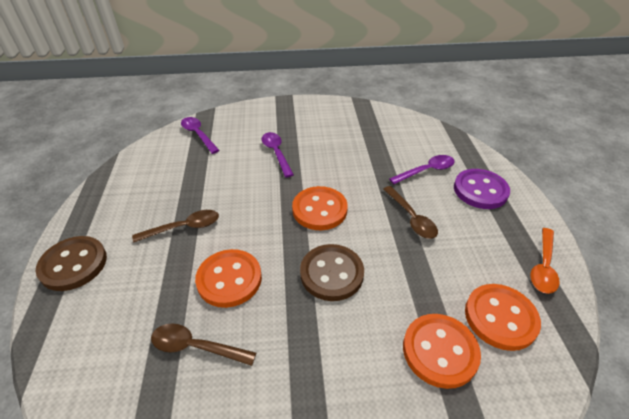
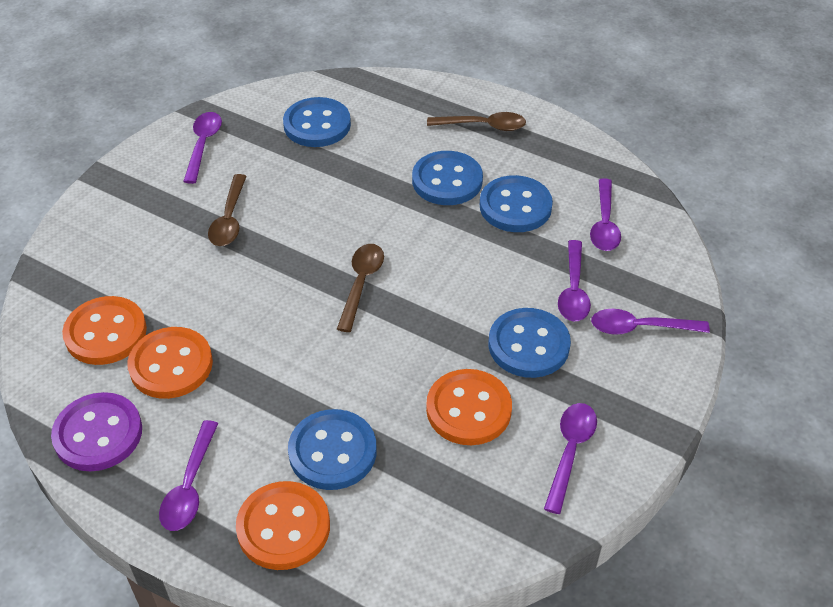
blue button: 0 -> 5
brown button: 2 -> 0
orange spoon: 1 -> 0
purple spoon: 3 -> 6

